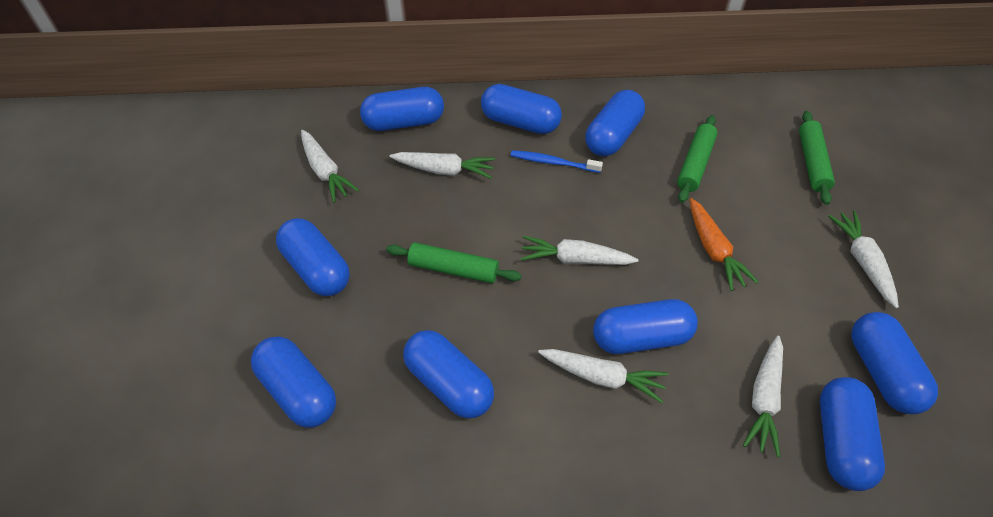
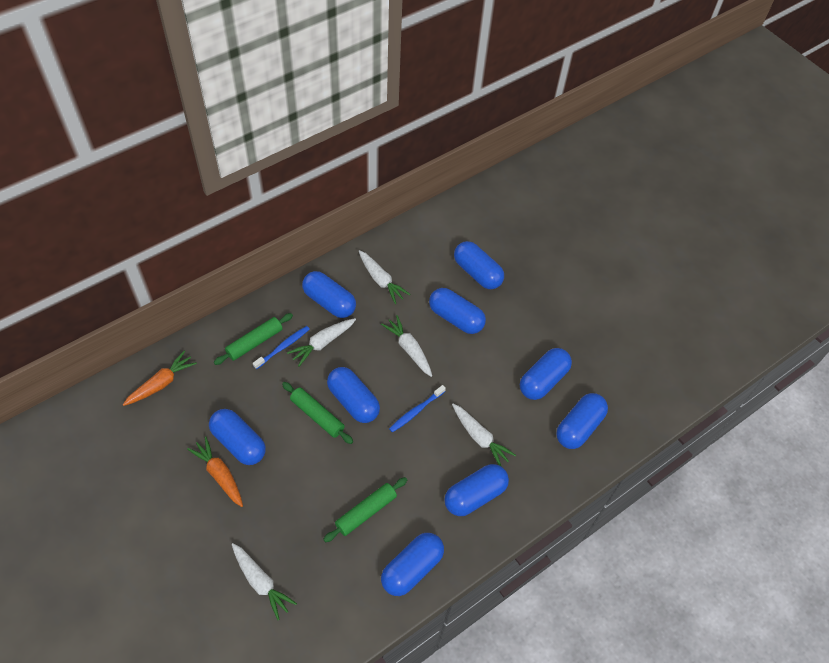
blue toothbrush: 1 -> 2
orange carrot: 1 -> 2
white carrot: 6 -> 5

